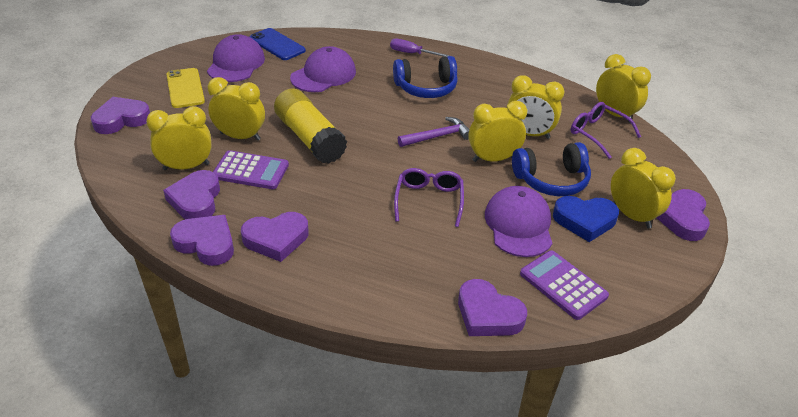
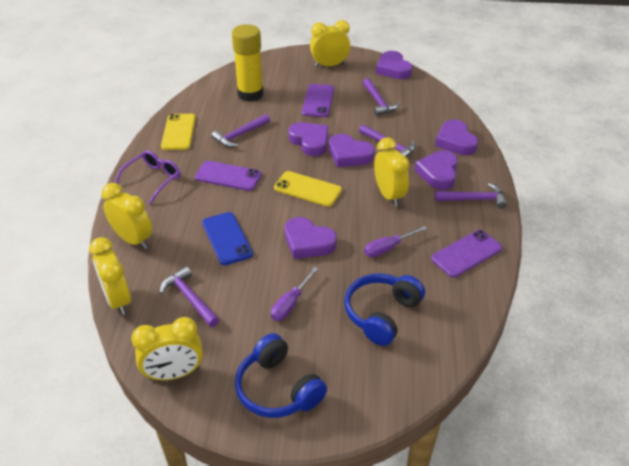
blue heart: 1 -> 0
purple calculator: 2 -> 0
purple cap: 3 -> 0
purple glasses: 2 -> 1
purple hammer: 1 -> 5
purple phone: 0 -> 3
purple screwdriver: 1 -> 2
yellow clock: 6 -> 5
yellow phone: 1 -> 2

